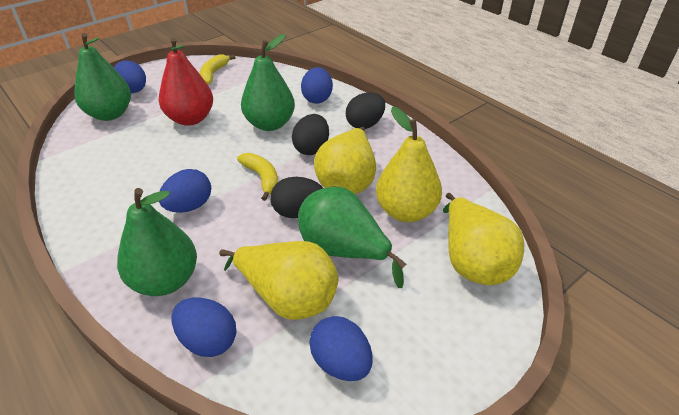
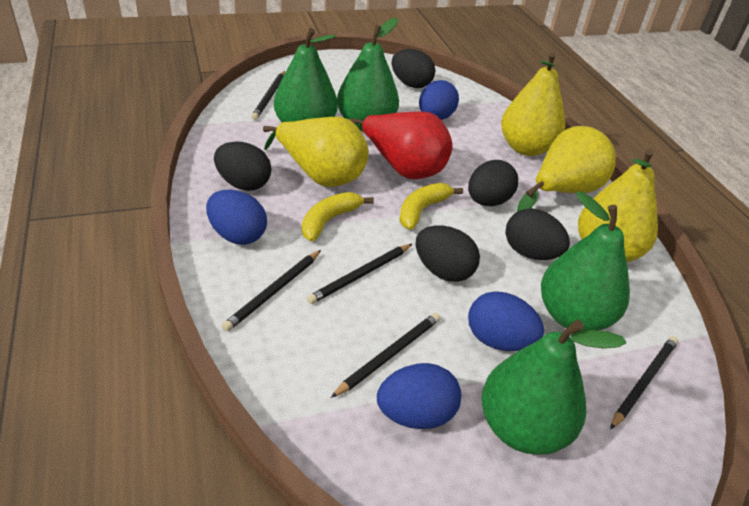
black egg: 3 -> 5
black pencil: 0 -> 5
blue egg: 5 -> 4

